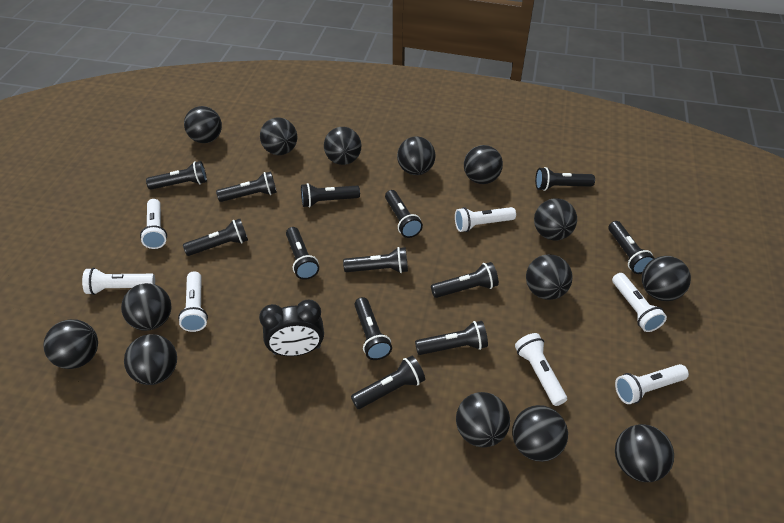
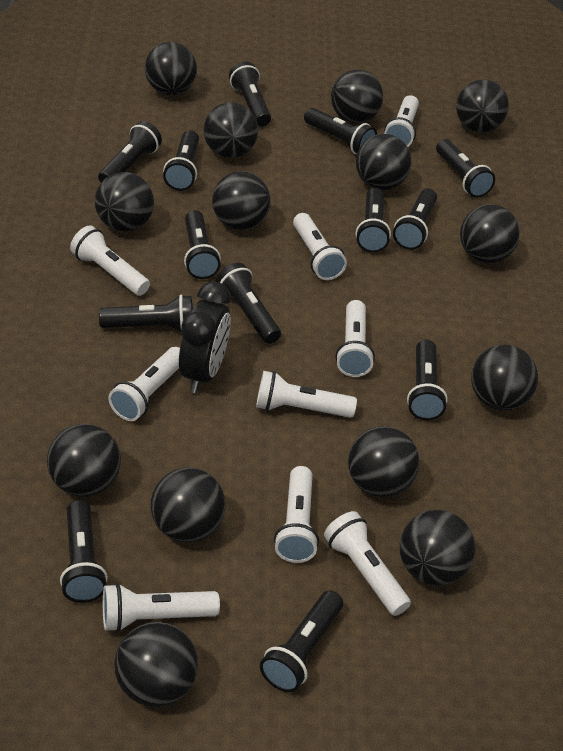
white flashlight: 7 -> 9

